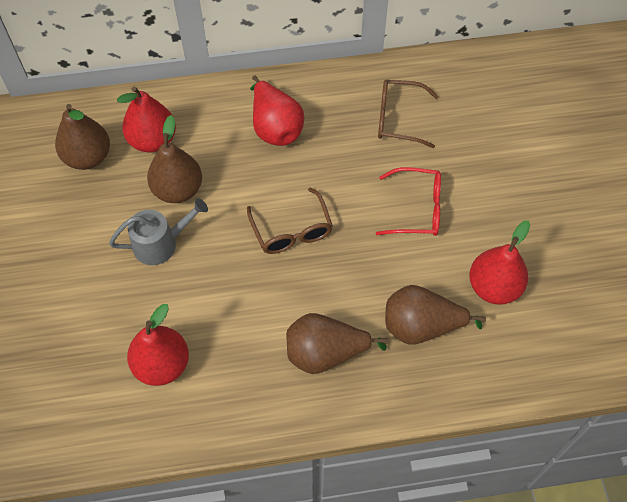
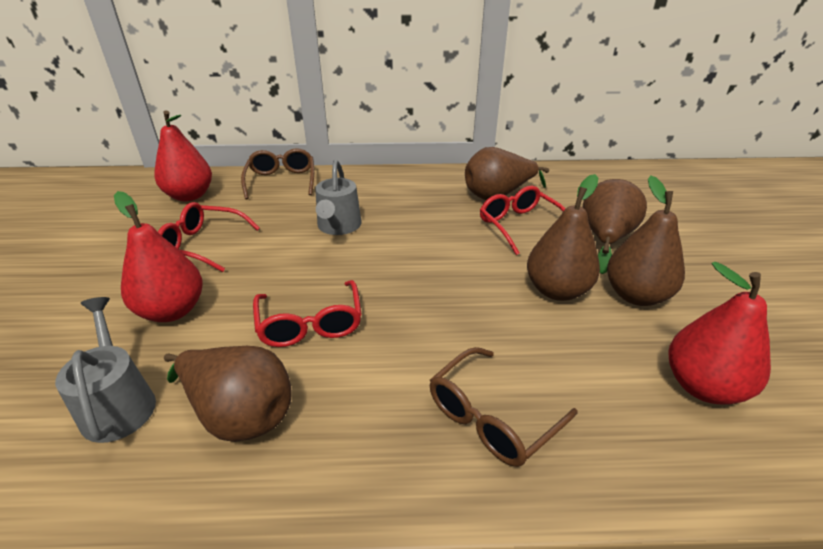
brown pear: 4 -> 5
grey watering can: 1 -> 2
red glasses: 1 -> 3
red pear: 4 -> 3

